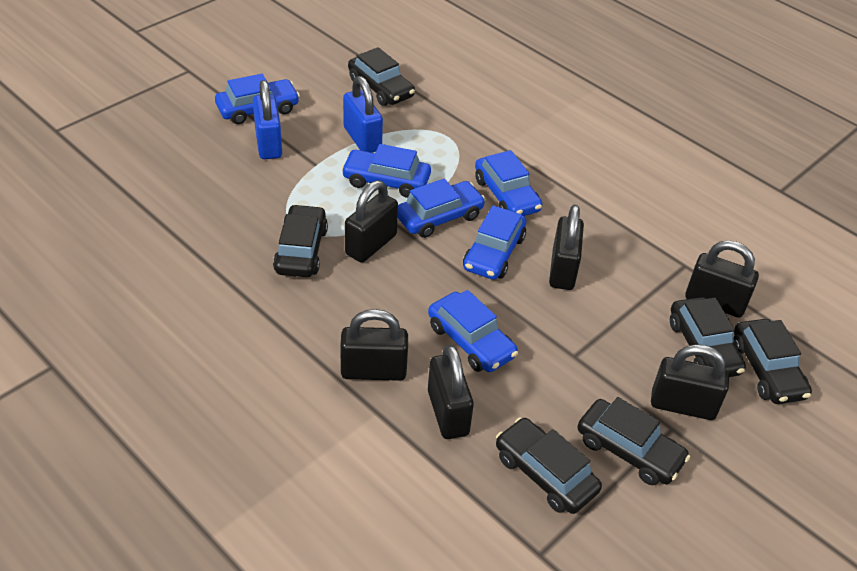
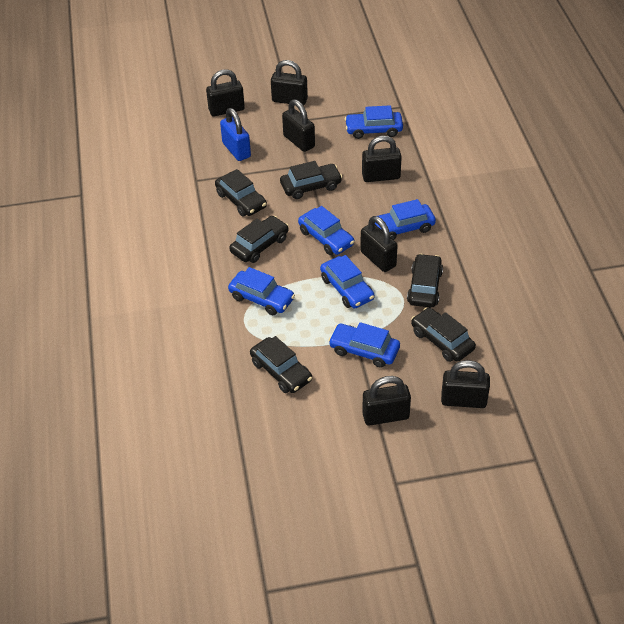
black padlock: 6 -> 7
blue padlock: 2 -> 1

